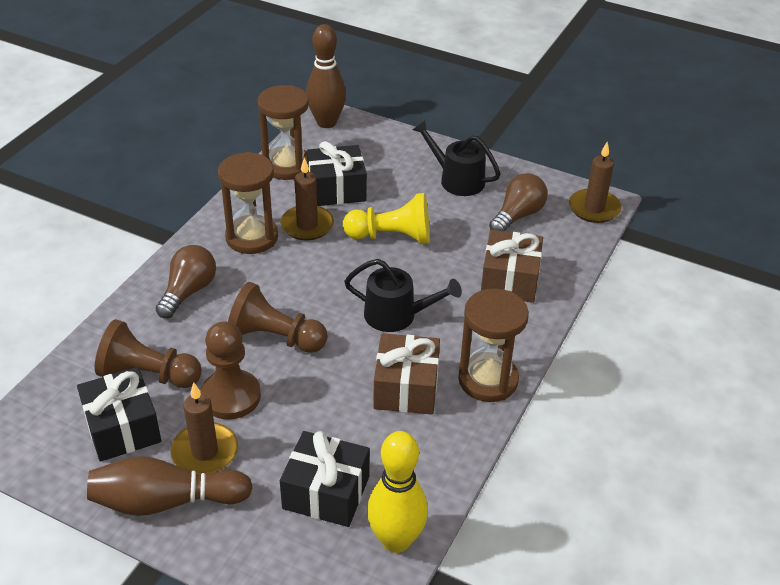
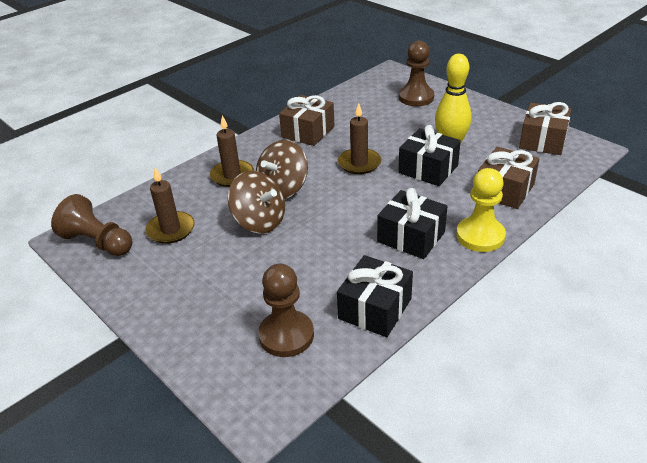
black watering can: 2 -> 0
brown bowling pin: 2 -> 0
brown gift: 2 -> 3
brown hourglass: 3 -> 0
brown light bulb: 2 -> 0
brown spinning top: 0 -> 2

